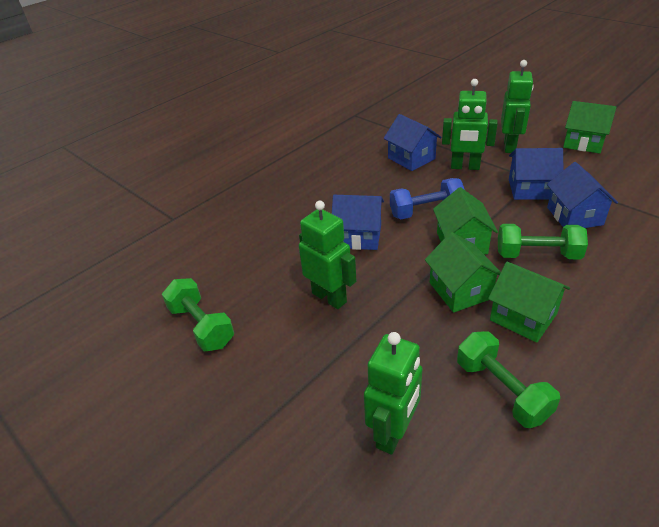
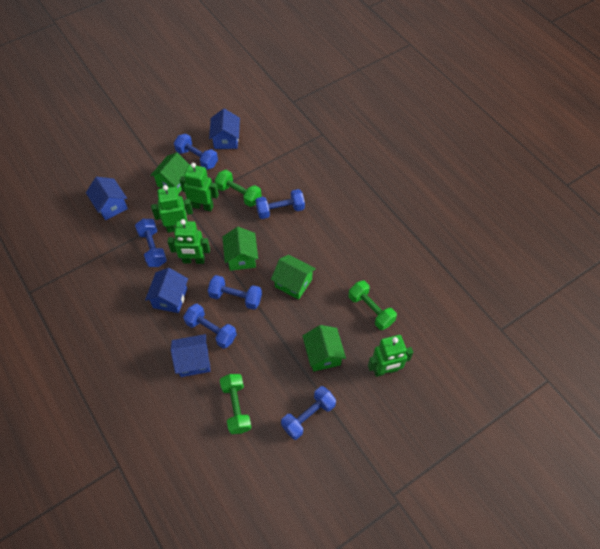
blue dumbbell: 1 -> 6

